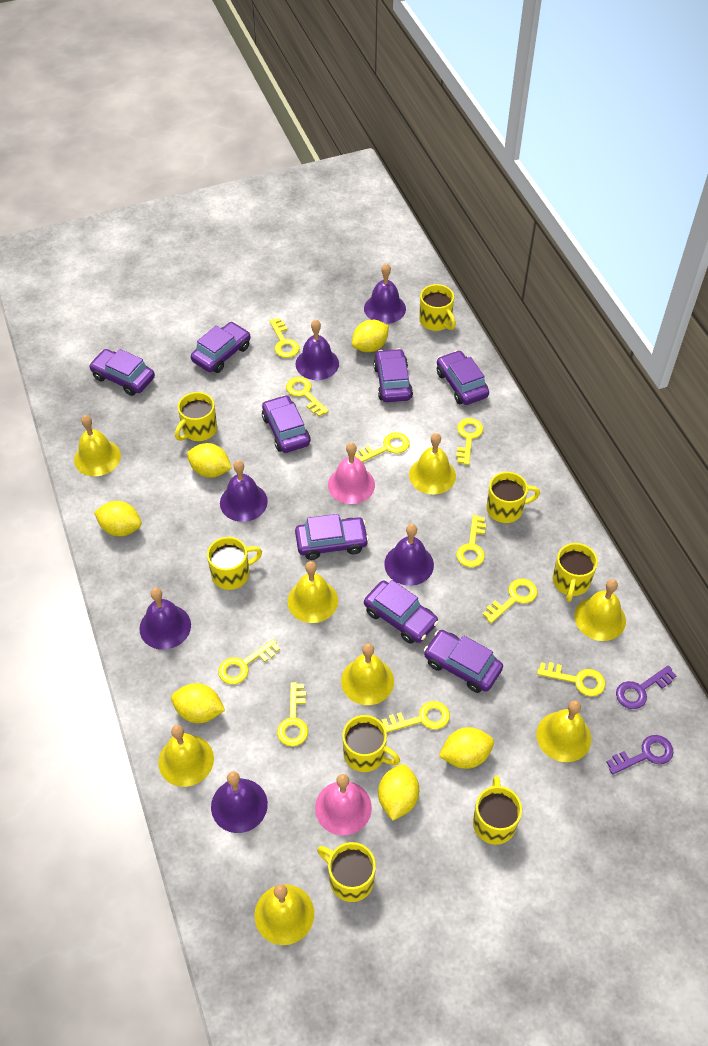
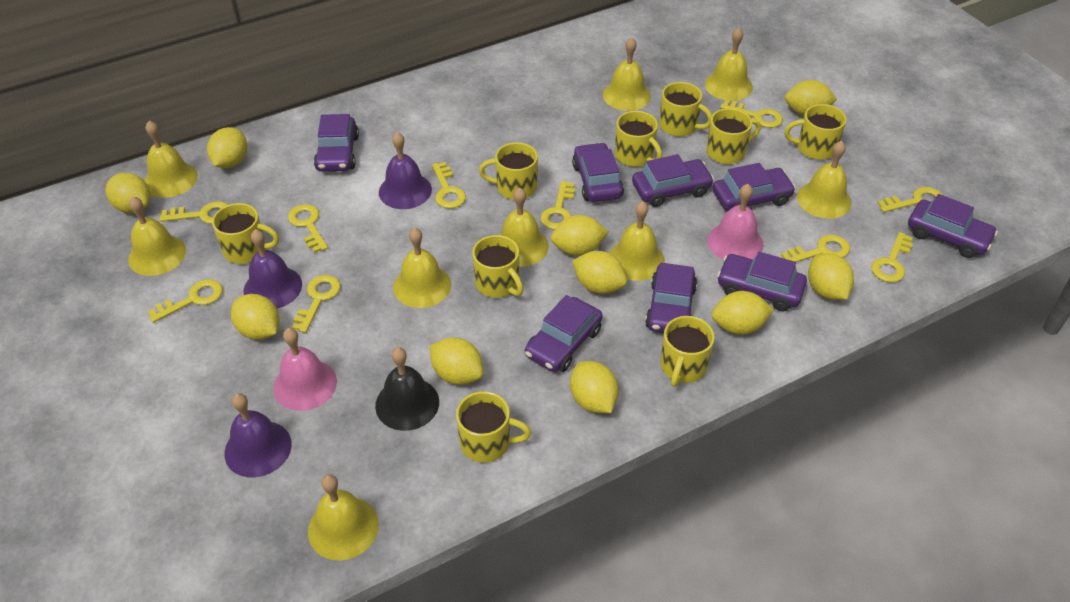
black bell: 0 -> 1
purple bell: 6 -> 3
purple key: 2 -> 0
yellow bell: 8 -> 9
yellow lemon: 6 -> 10
yellow mug: 8 -> 9

